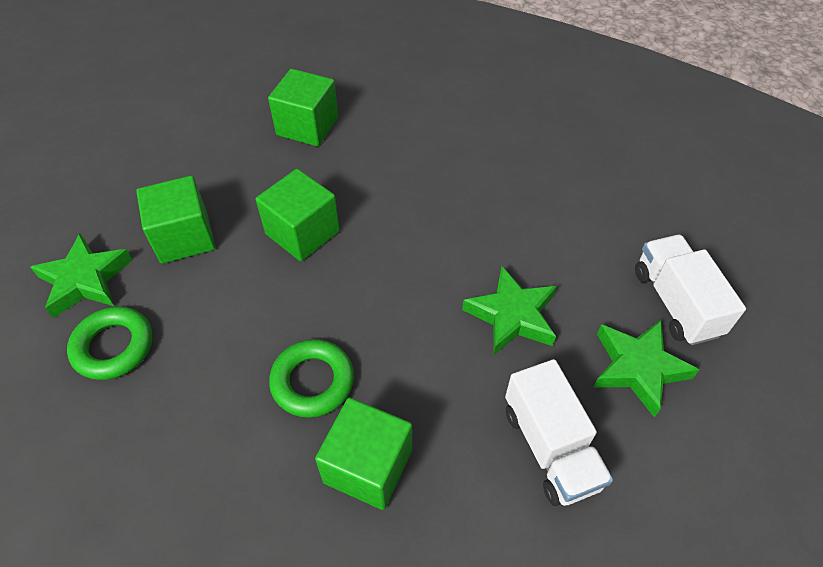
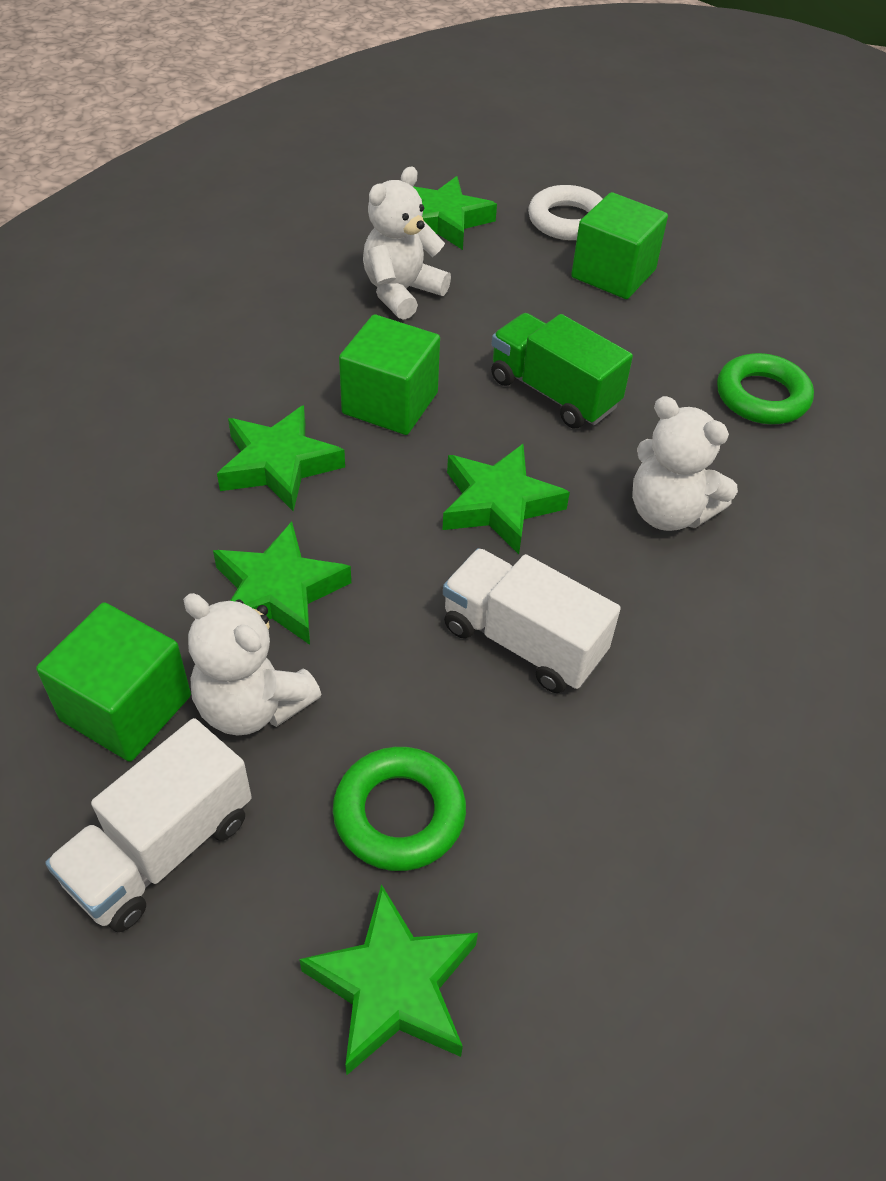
green cube: 4 -> 3
green star: 3 -> 5
green truck: 0 -> 1
white ring: 0 -> 1
white teddy bear: 0 -> 3

